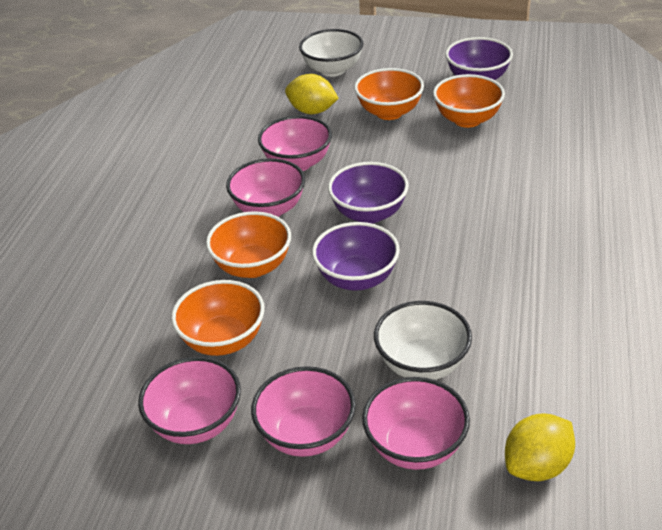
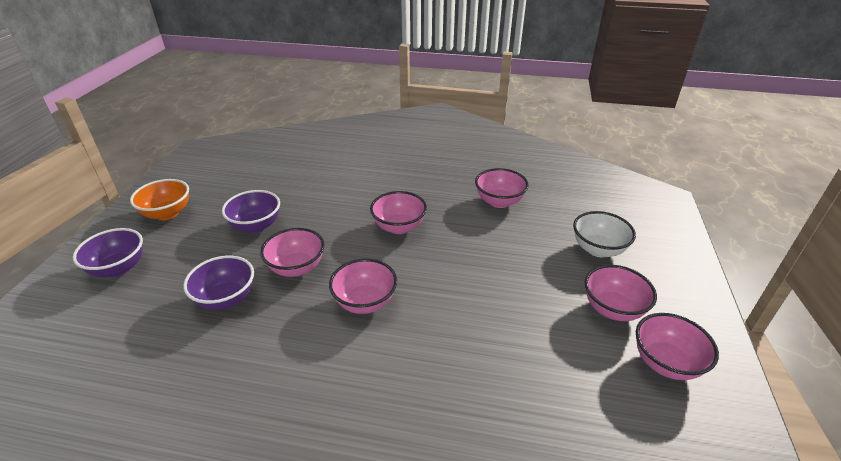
orange bowl: 4 -> 1
pink bowl: 5 -> 6
white bowl: 2 -> 1
yellow lemon: 2 -> 0

